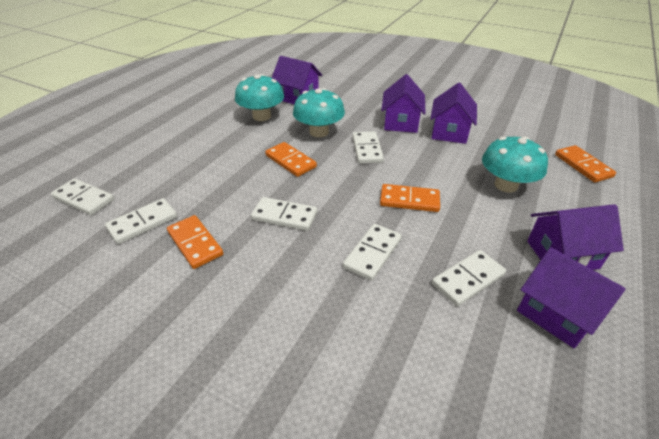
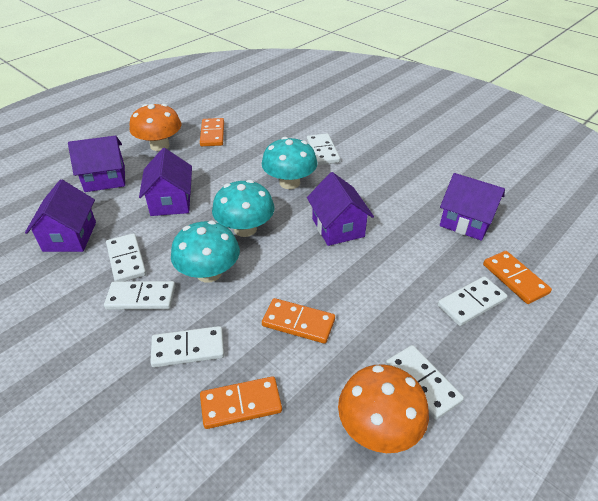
orange mushroom: 0 -> 2

